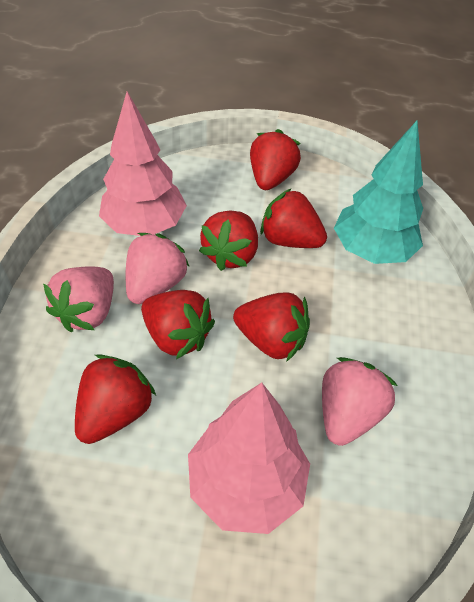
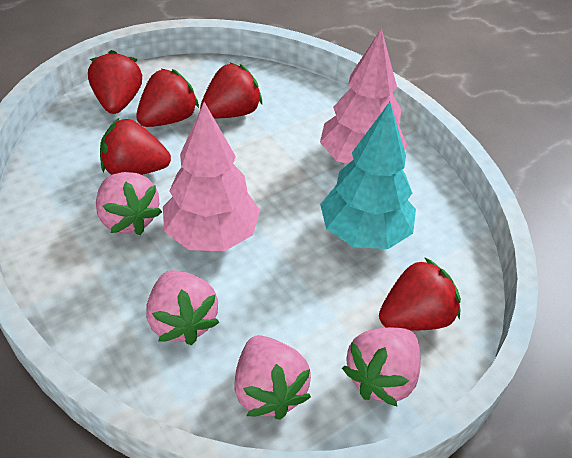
pink strawberry: 3 -> 4
red strawberry: 6 -> 5

